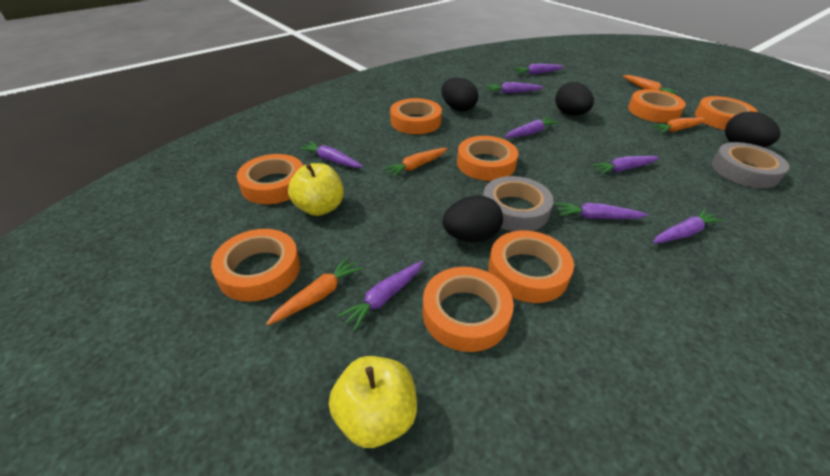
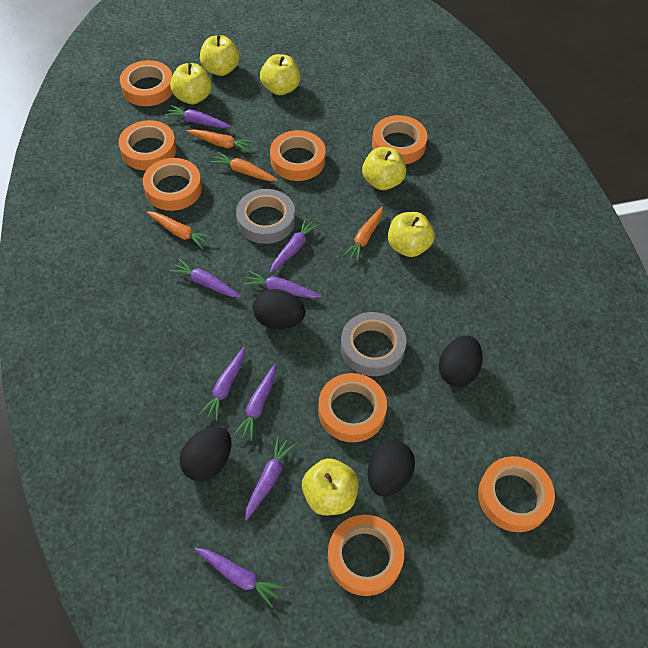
yellow apple: 2 -> 6

